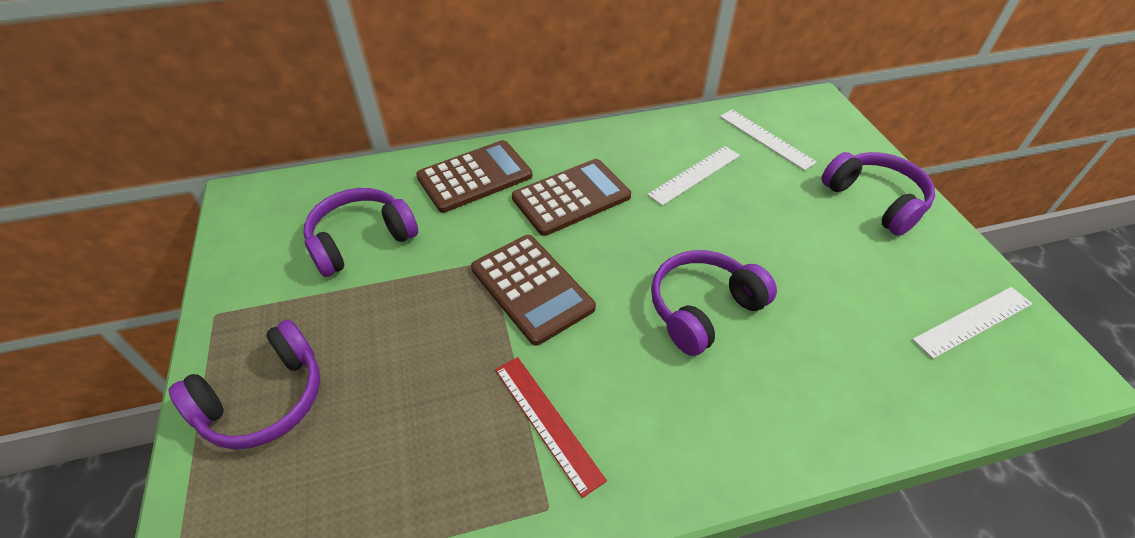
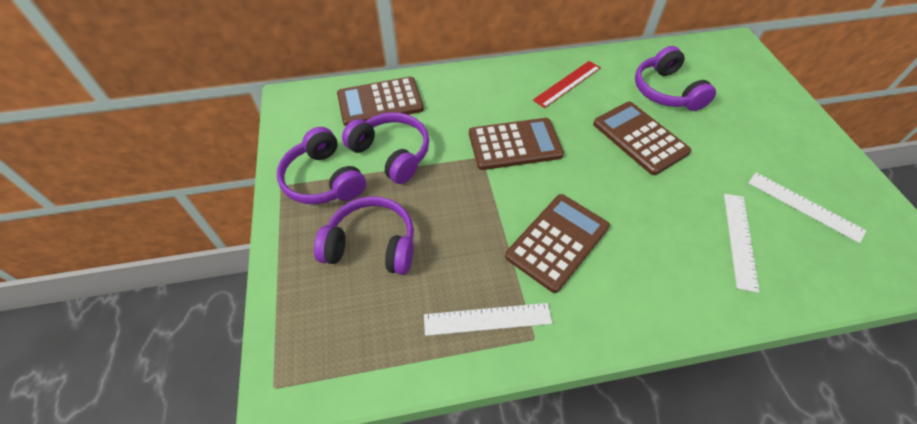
brown calculator: 3 -> 4

